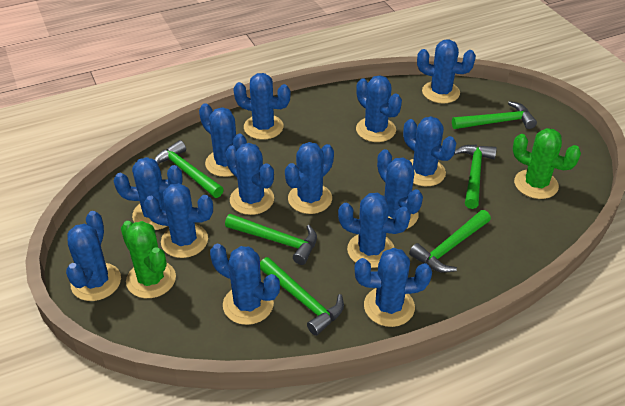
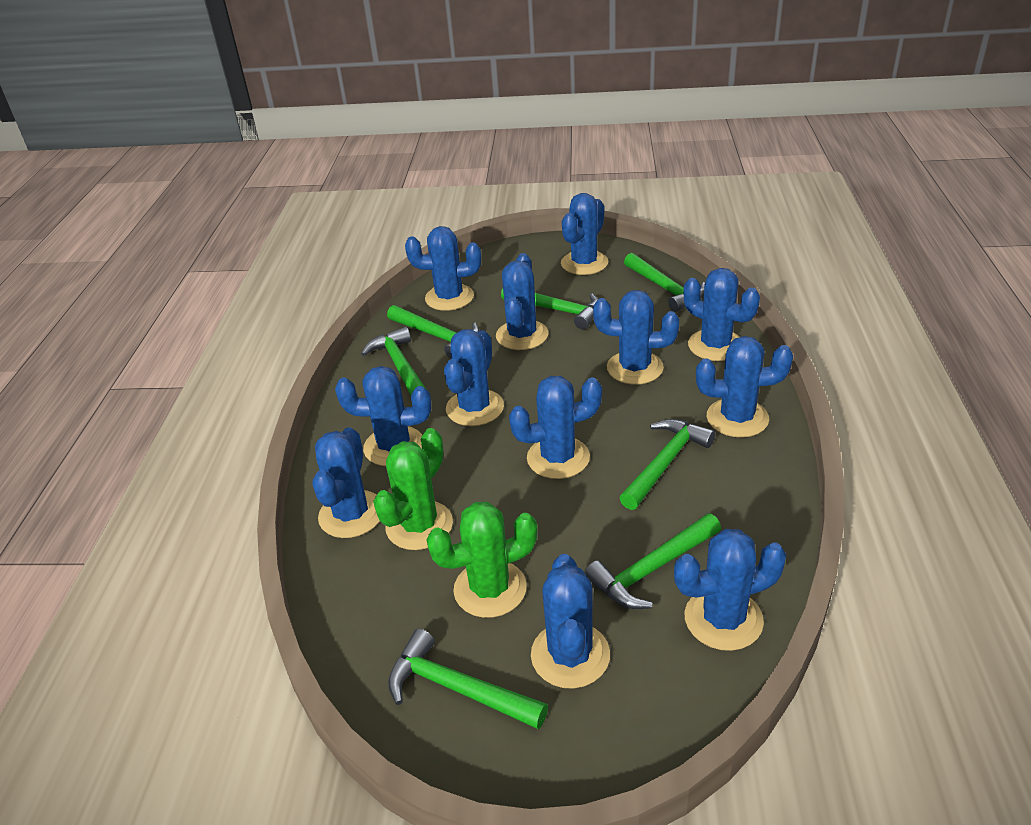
blue cactus: 14 -> 12
green hammer: 6 -> 7

